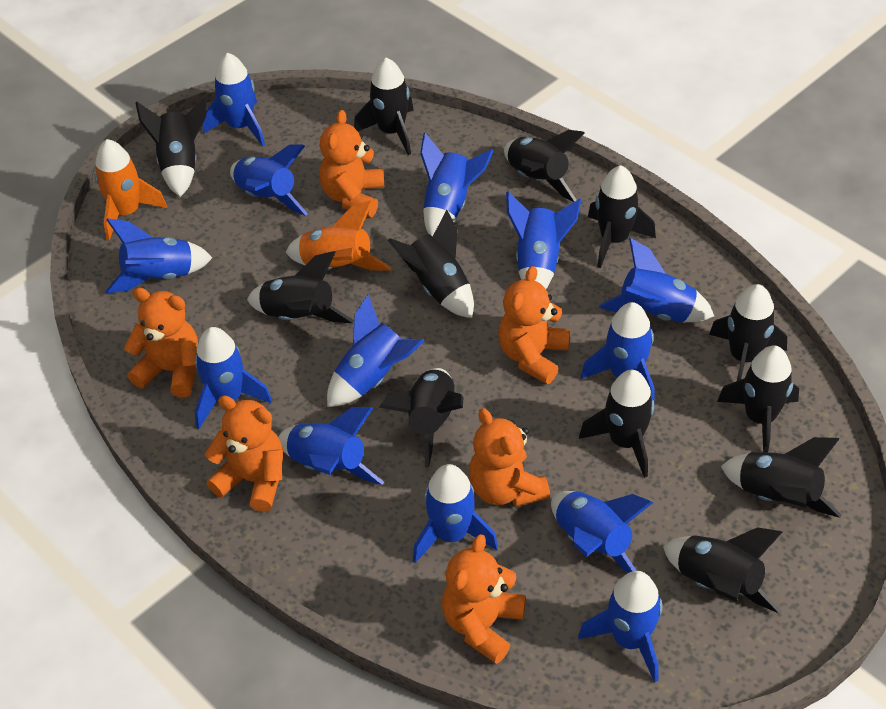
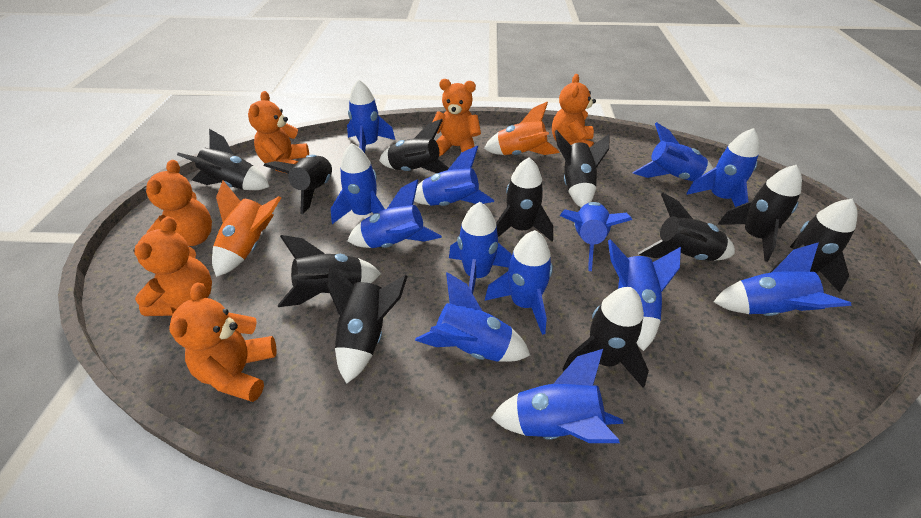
black rocket: 12 -> 11

